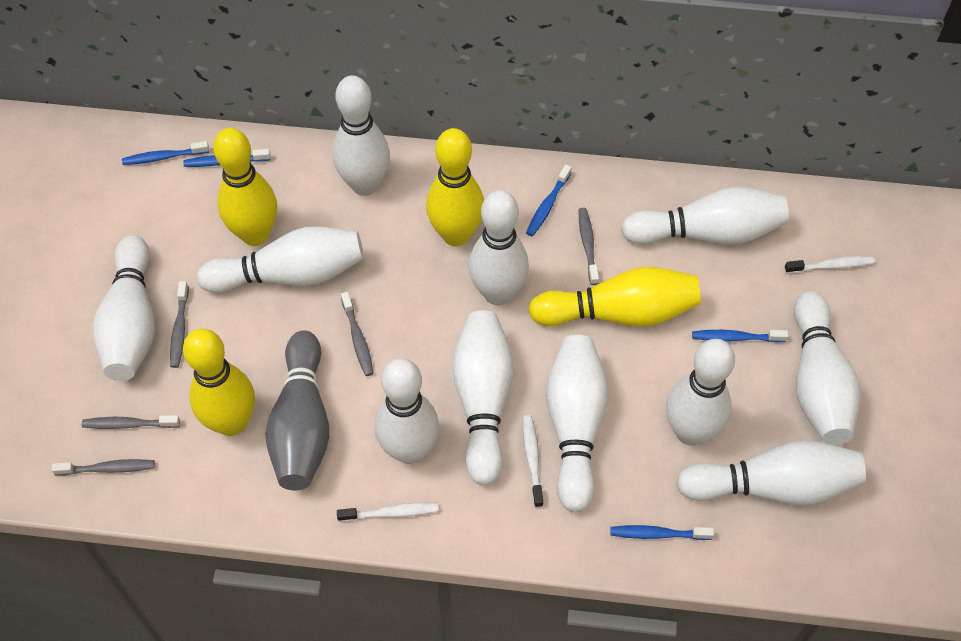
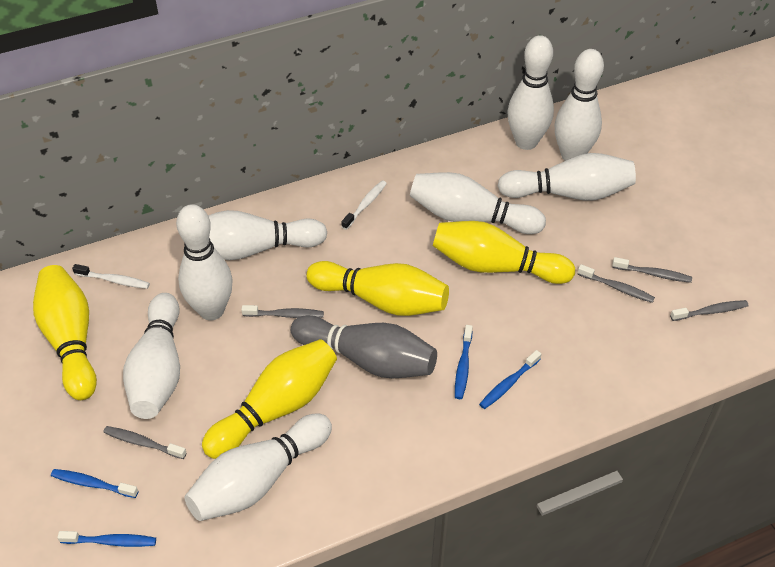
blue toothbrush: 5 -> 4
white bowling pin: 11 -> 8
white toothbrush: 3 -> 2

